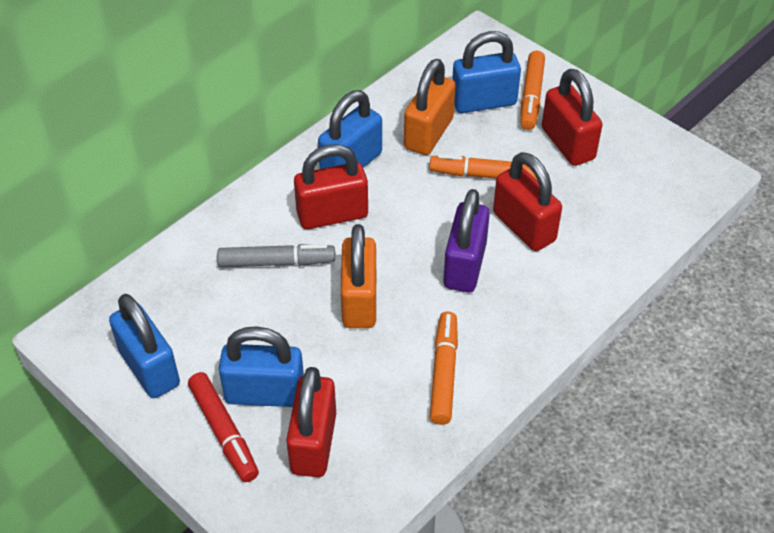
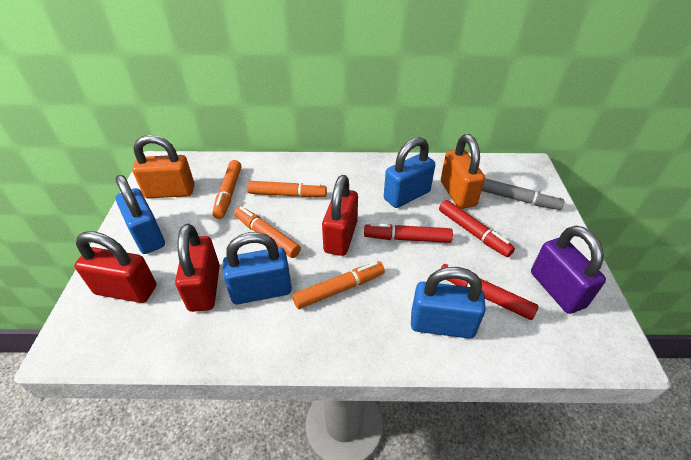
orange marker: 3 -> 4
red marker: 1 -> 3
red padlock: 4 -> 3

